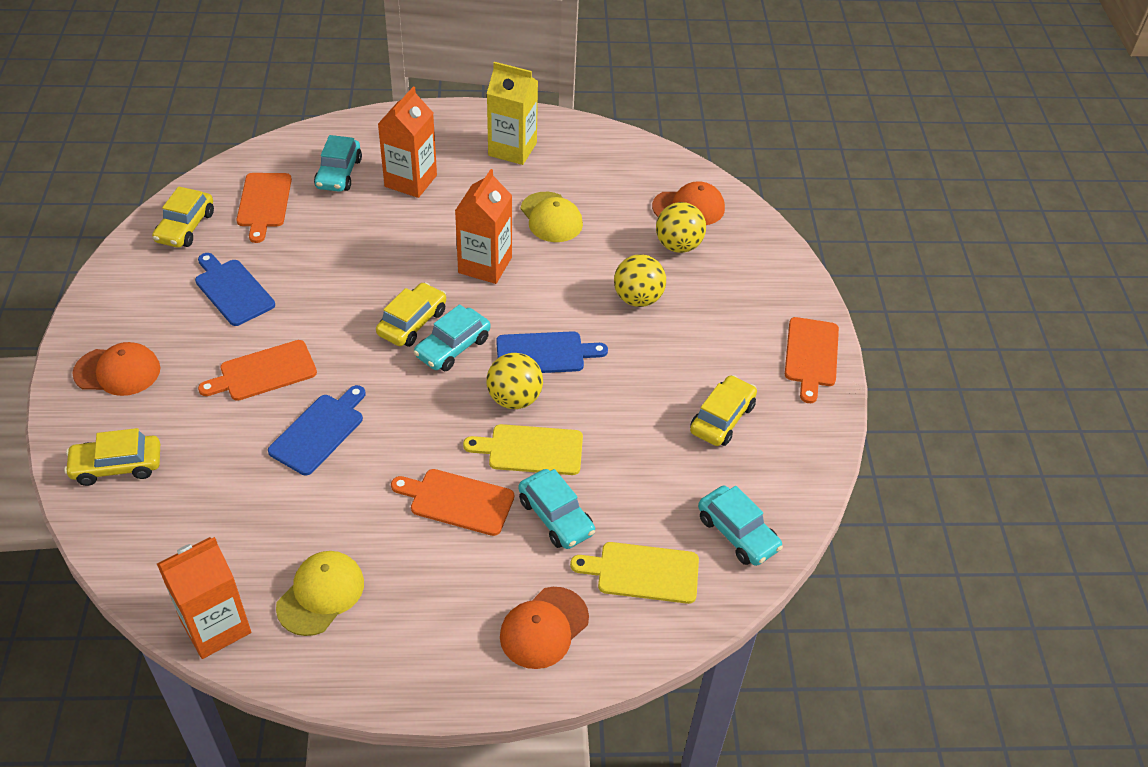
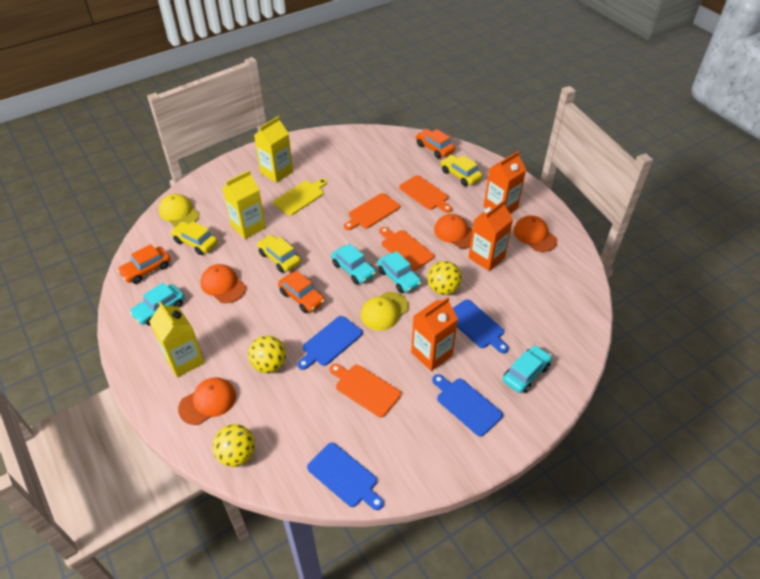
blue cutting board: 3 -> 4
orange cap: 3 -> 4
orange car: 0 -> 3
yellow car: 4 -> 3
yellow carton: 1 -> 3
yellow cutting board: 2 -> 1

